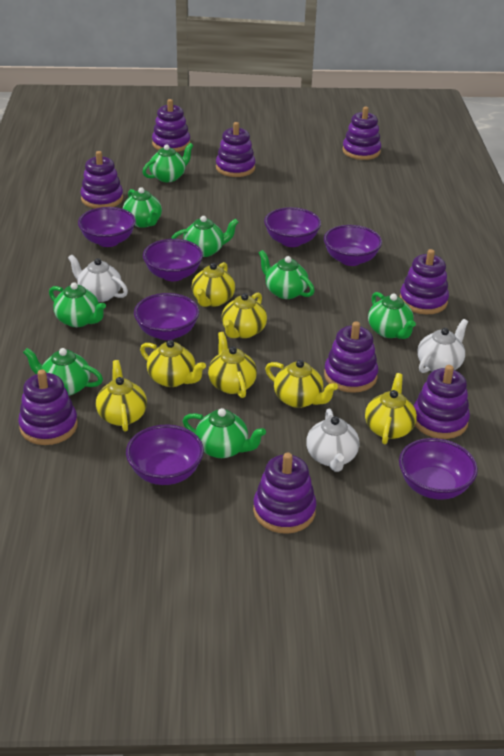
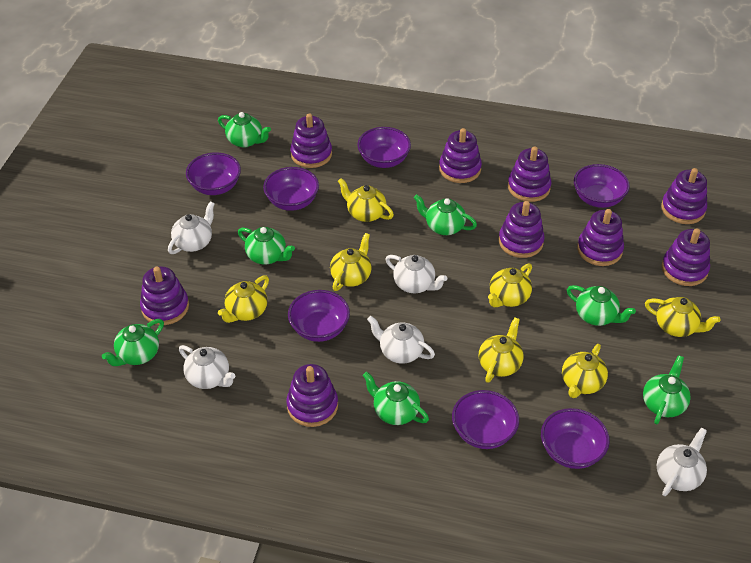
green teapot: 8 -> 7
white teapot: 3 -> 5

